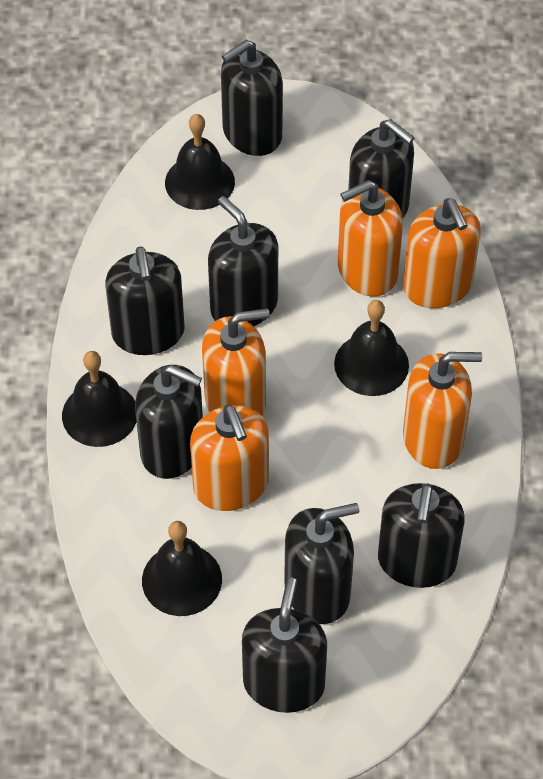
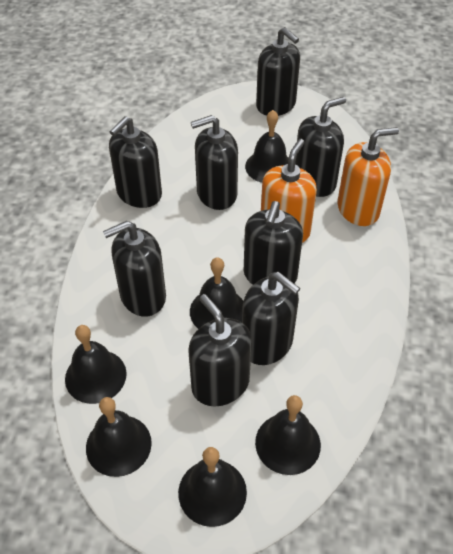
black bell: 4 -> 6
orange soap dispenser: 5 -> 2

